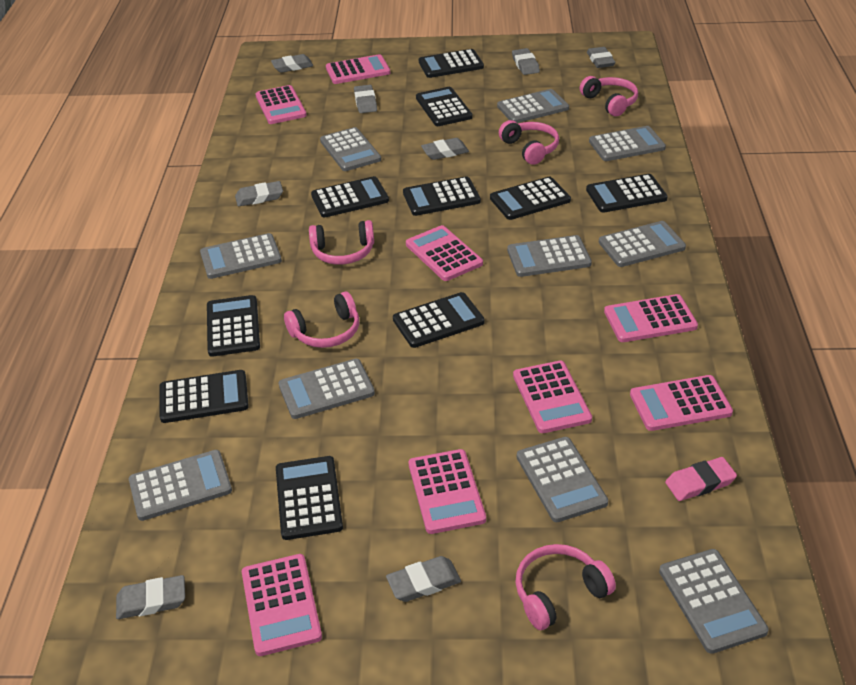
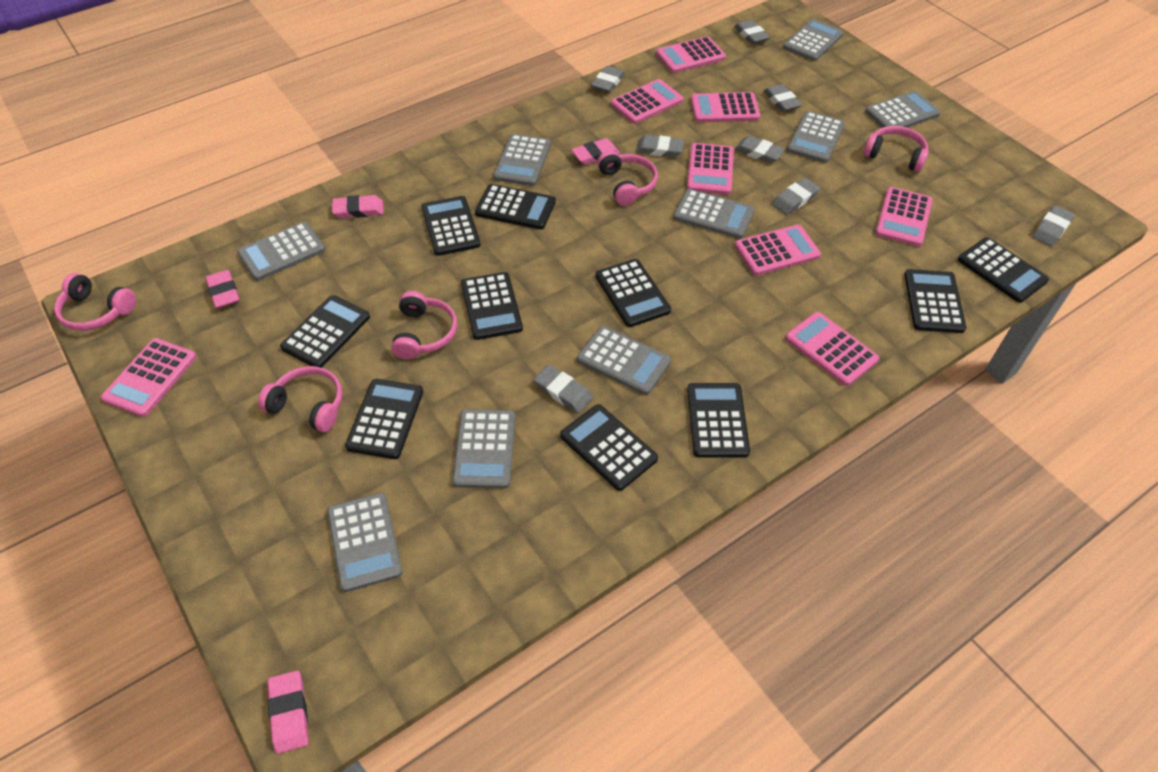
grey calculator: 10 -> 9
pink eraser: 1 -> 4

